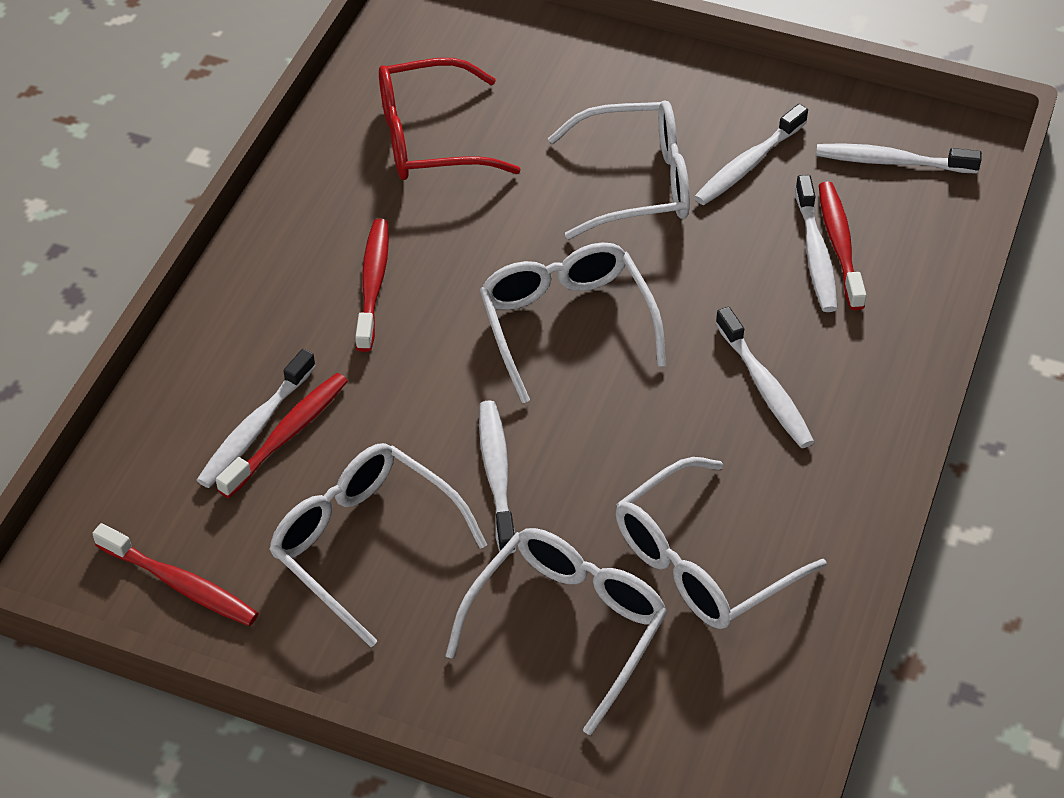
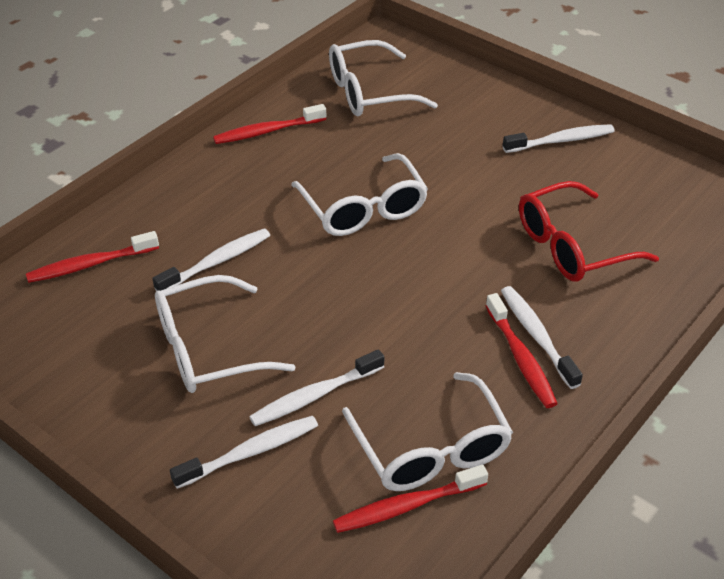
white glasses: 5 -> 4
white toothbrush: 6 -> 5

